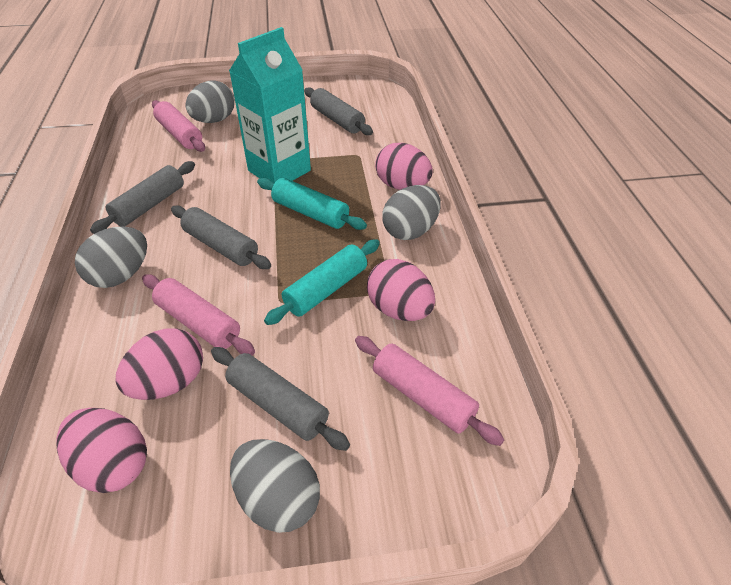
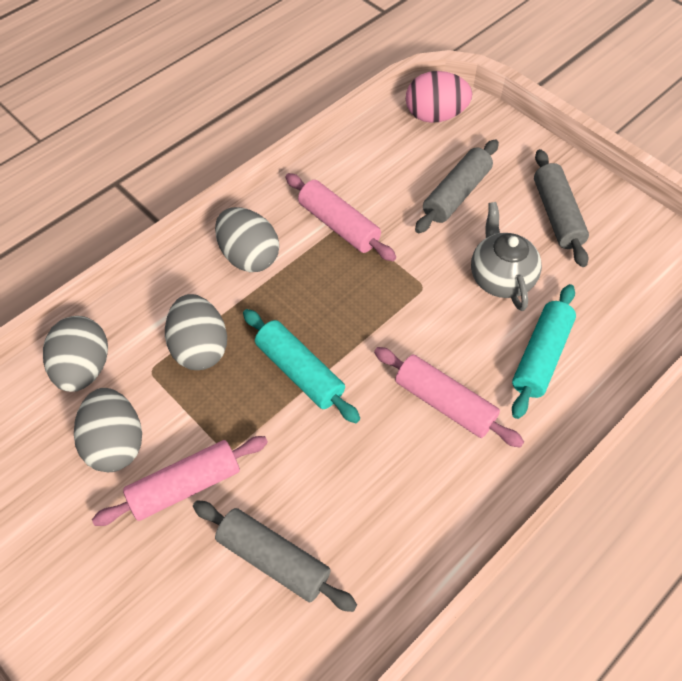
grey rolling pin: 4 -> 3
grey teapot: 0 -> 1
pink egg: 4 -> 1
turquoise carton: 1 -> 0

